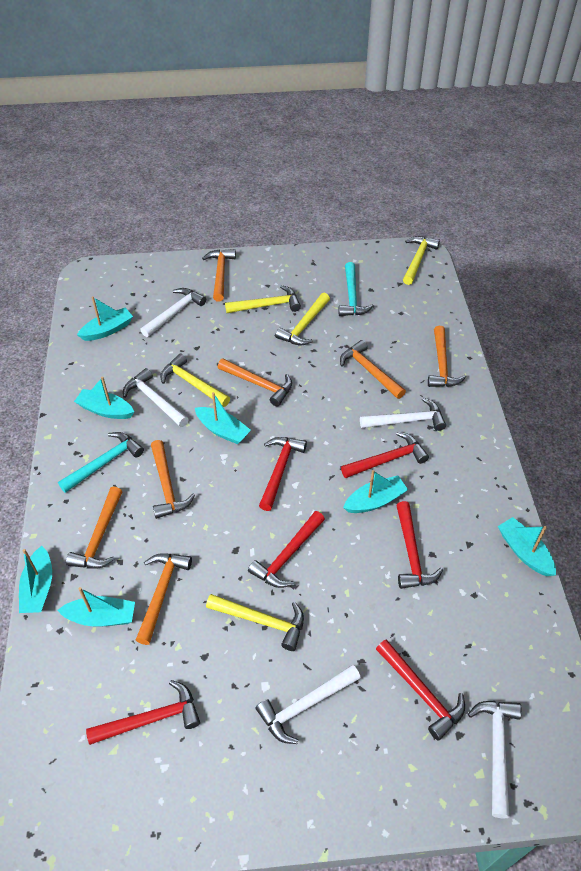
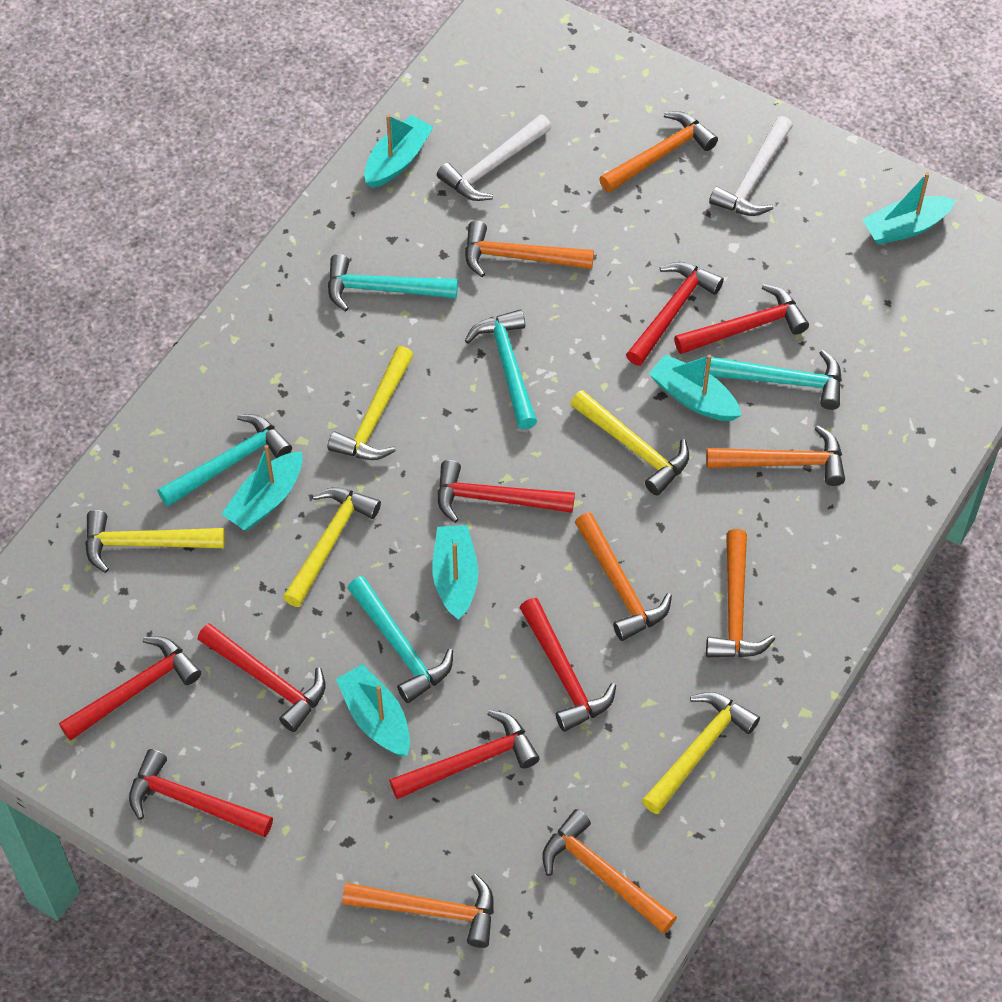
red hammer: 6 -> 8
turquoise boat: 7 -> 6
turquoise hammer: 2 -> 5
white hammer: 5 -> 2

